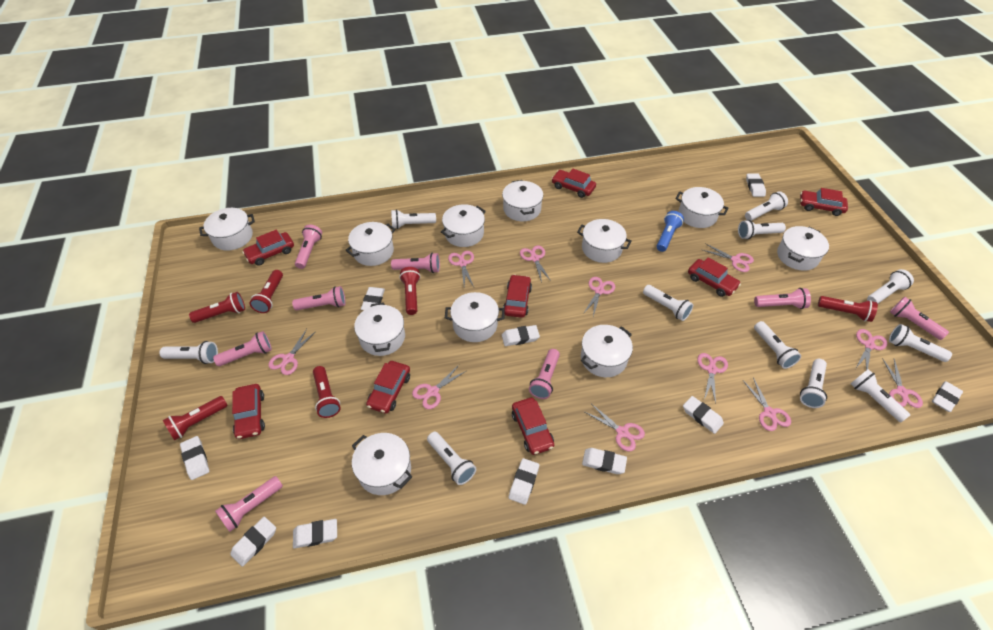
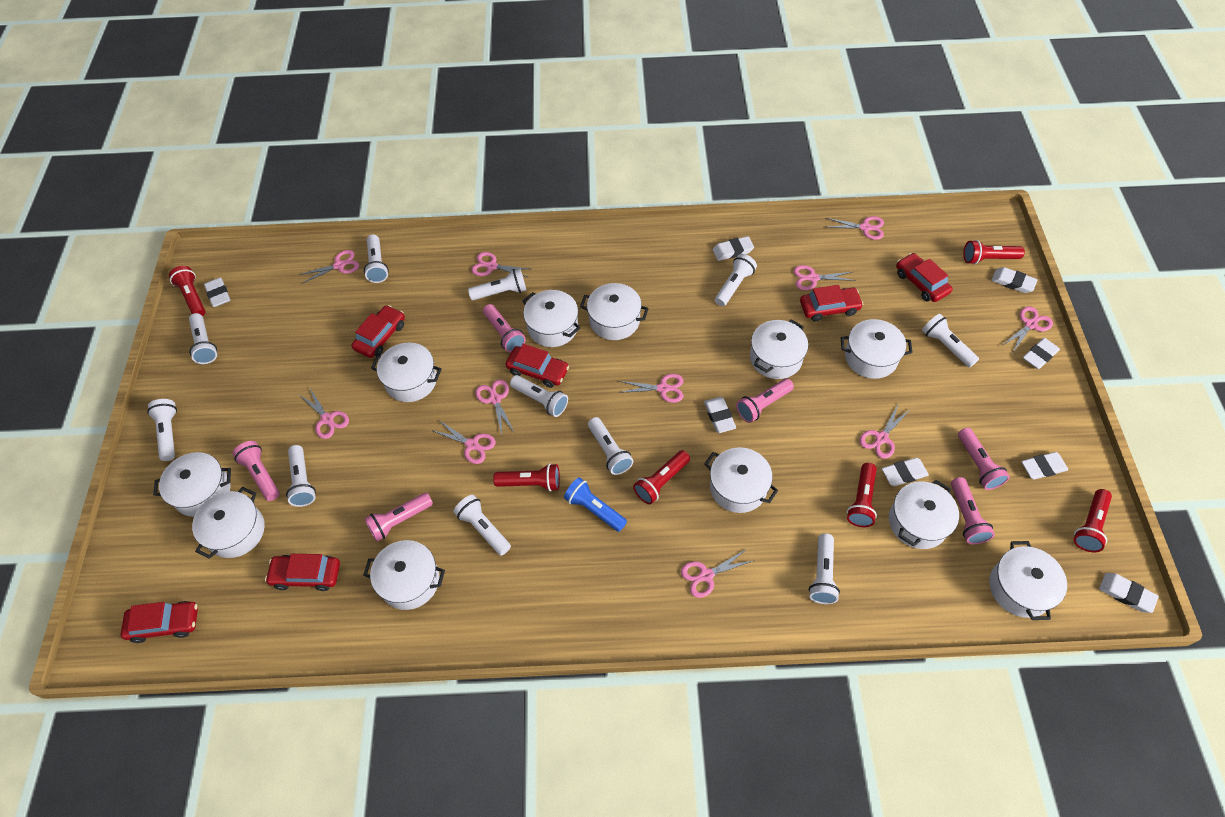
pink flashlight: 8 -> 6
red car: 8 -> 6
white eraser: 10 -> 8

